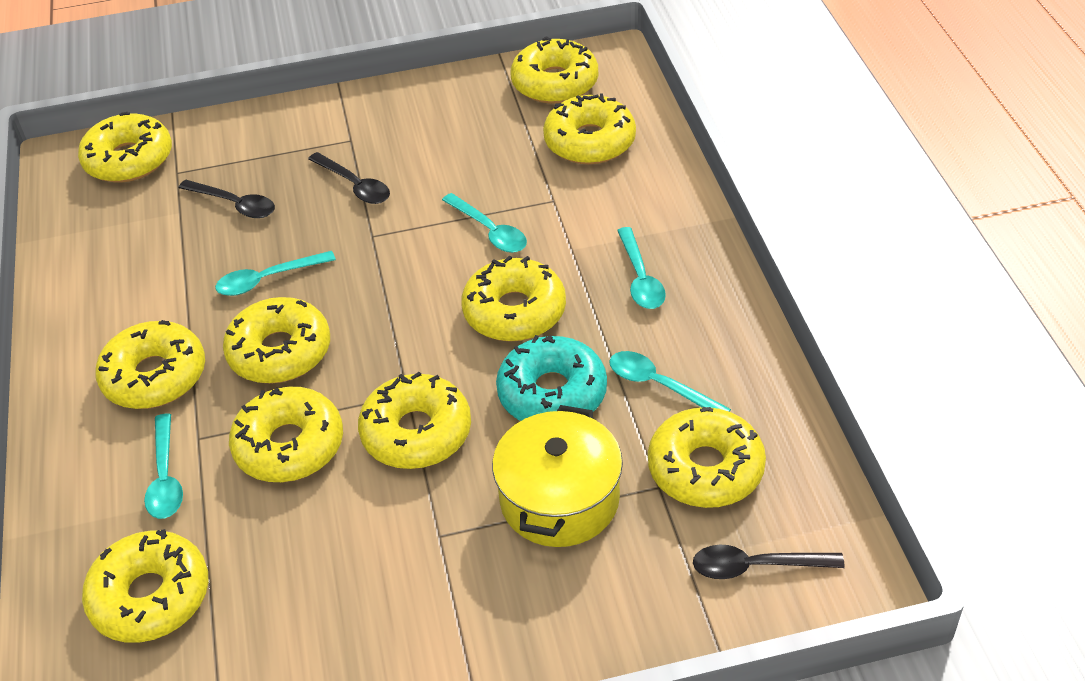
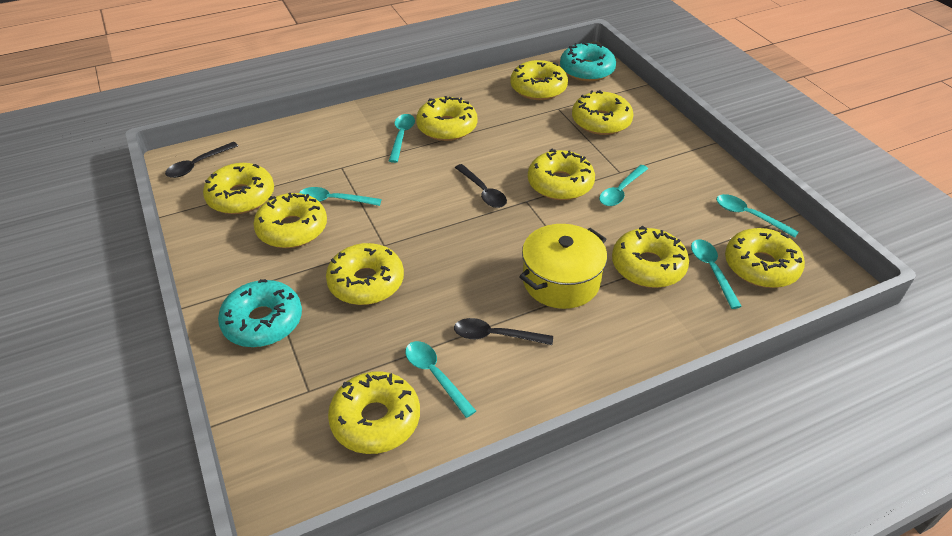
turquoise donut: 1 -> 2
turquoise spoon: 5 -> 6

